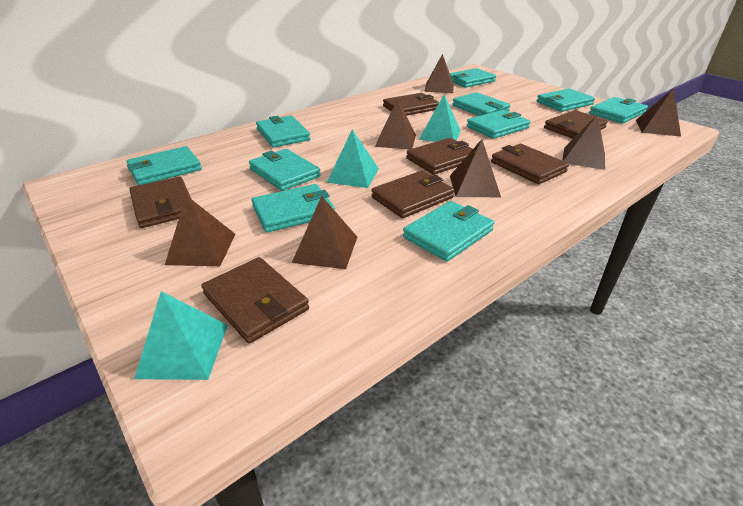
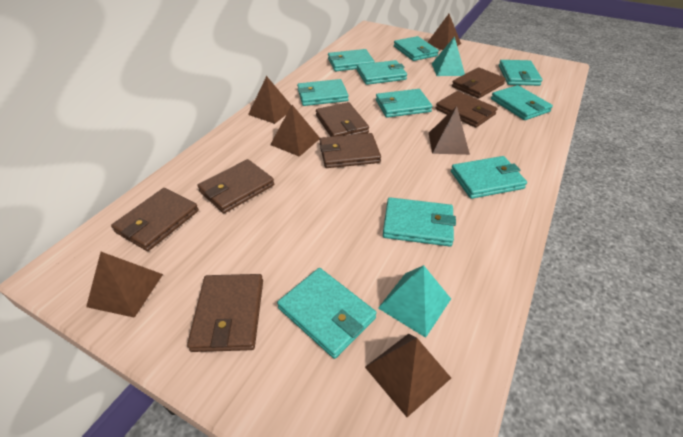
brown pyramid: 7 -> 6
turquoise pyramid: 3 -> 2

